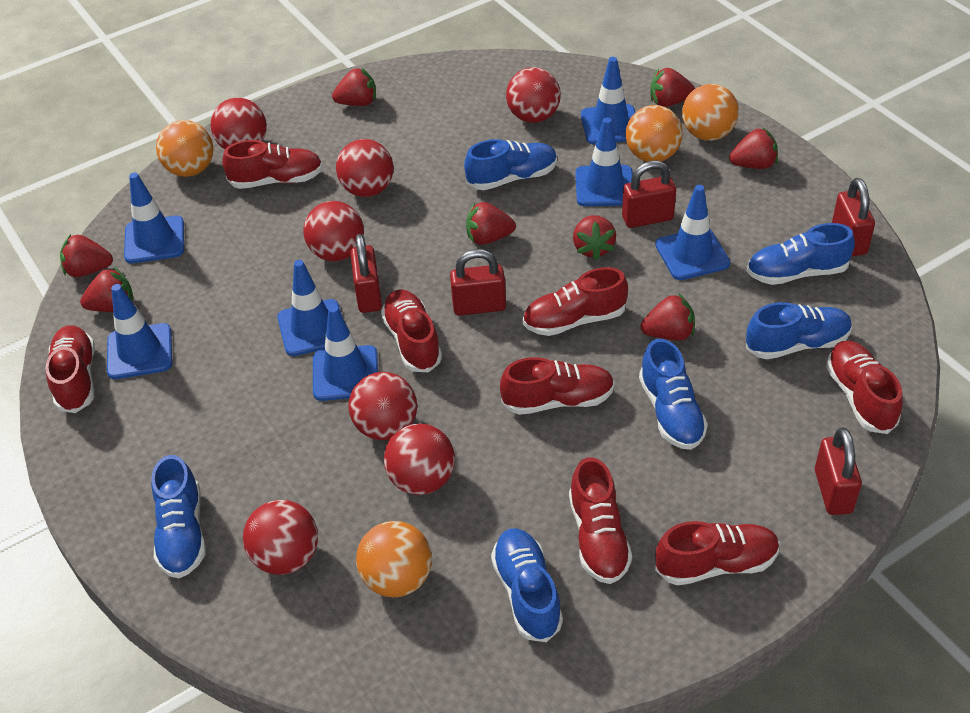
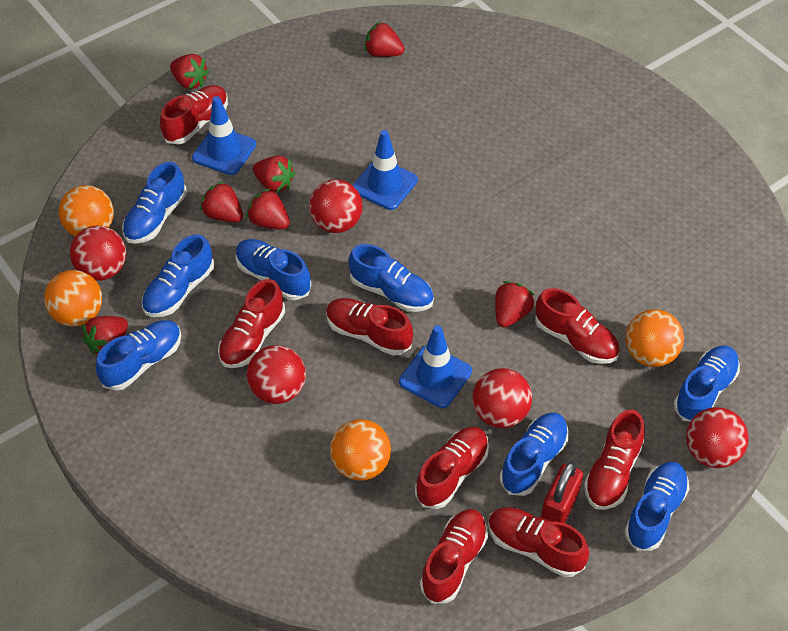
blue shoe: 6 -> 8
blue traffic cone: 7 -> 3
red ball: 7 -> 5
red padlock: 5 -> 1
red strawberry: 8 -> 7

